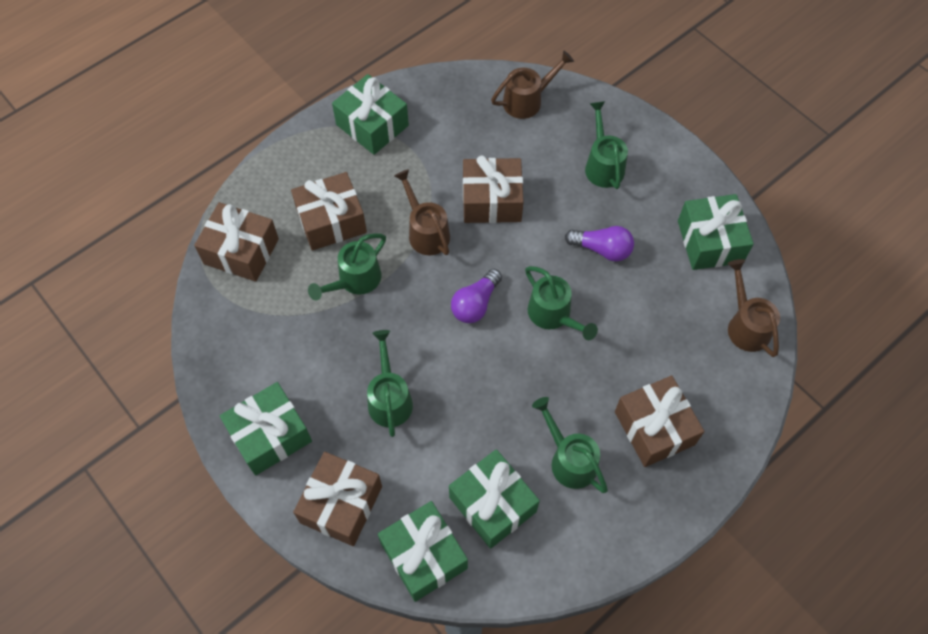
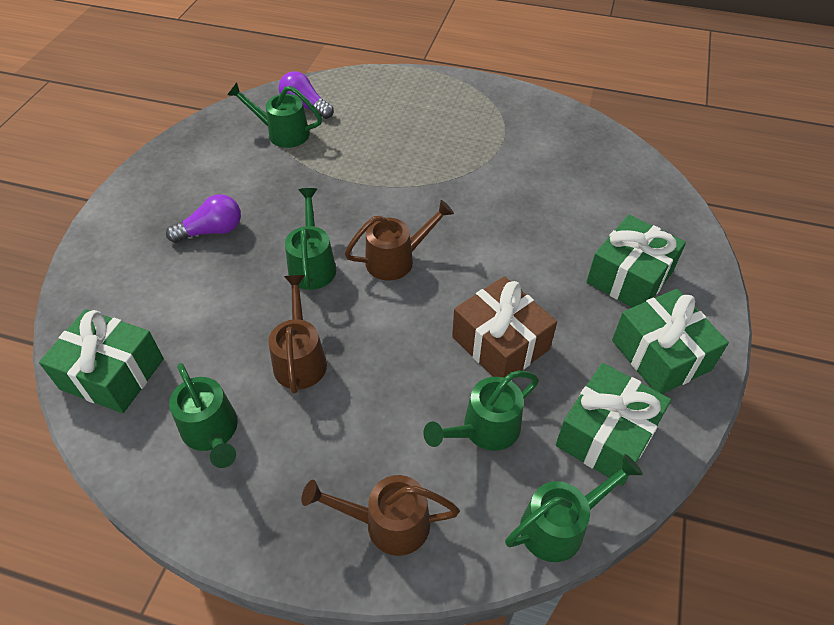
brown gift: 5 -> 1
green gift: 5 -> 4

